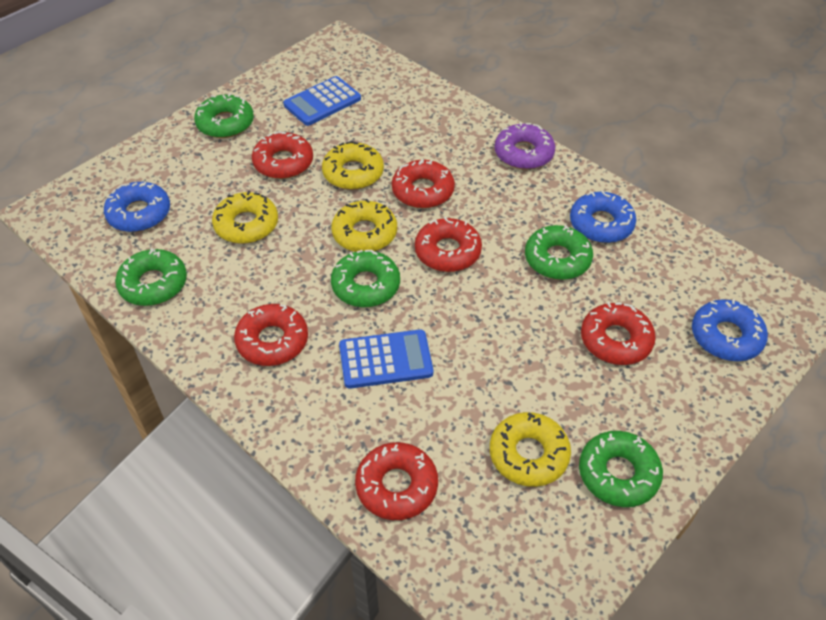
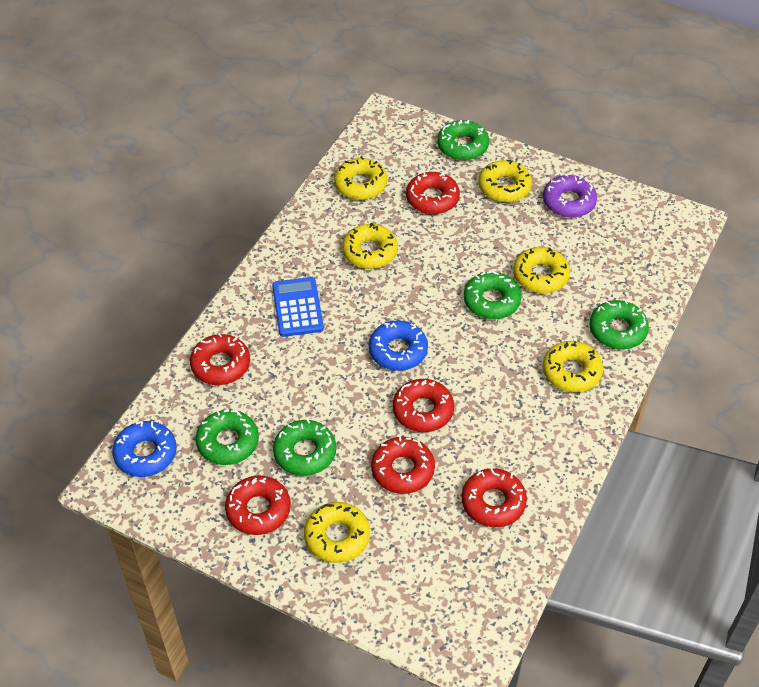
blue calculator: 2 -> 1
blue donut: 3 -> 2
yellow donut: 4 -> 6

